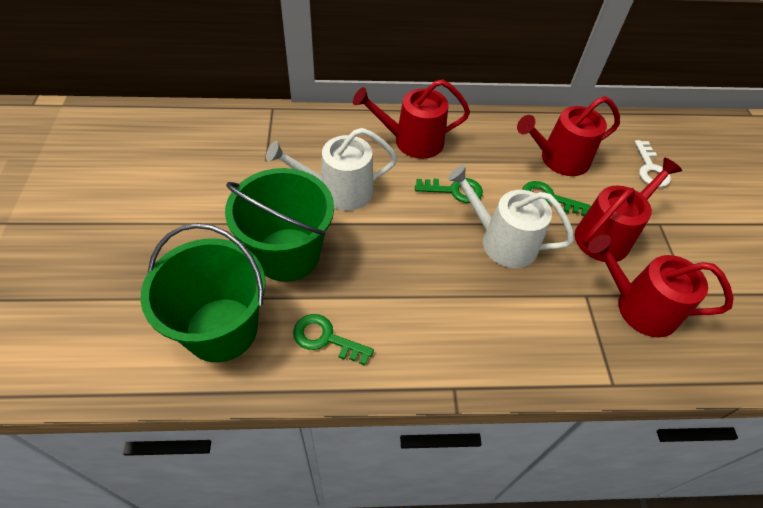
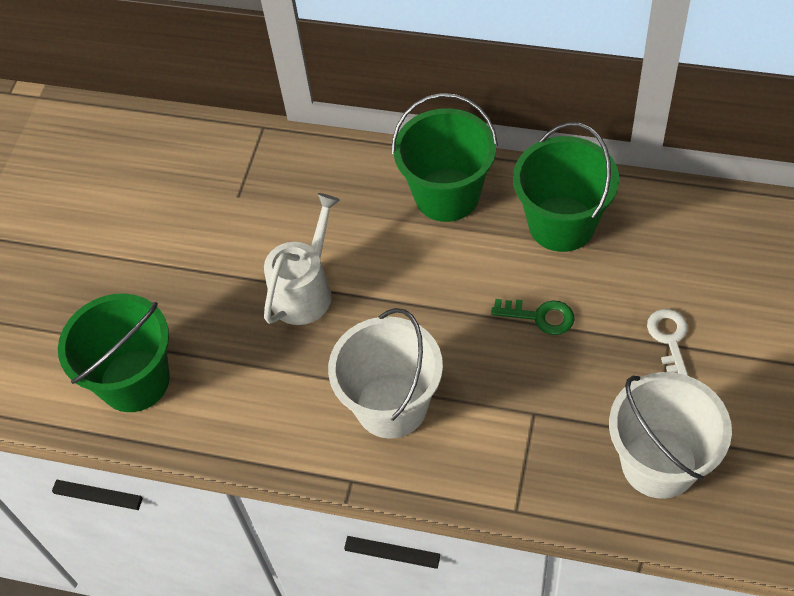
green bucket: 2 -> 3
green key: 3 -> 1
red watering can: 4 -> 0
white bucket: 0 -> 2
white watering can: 2 -> 1

